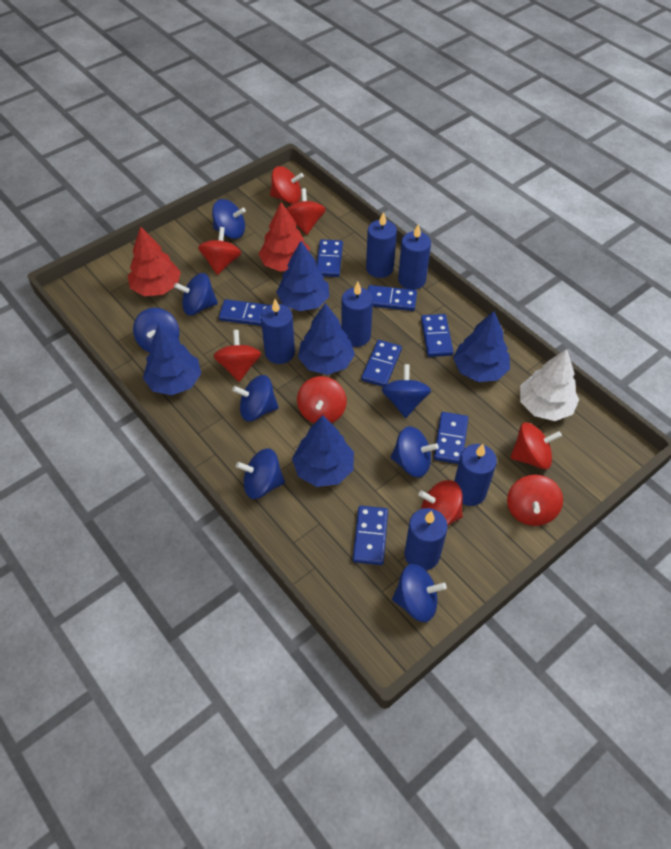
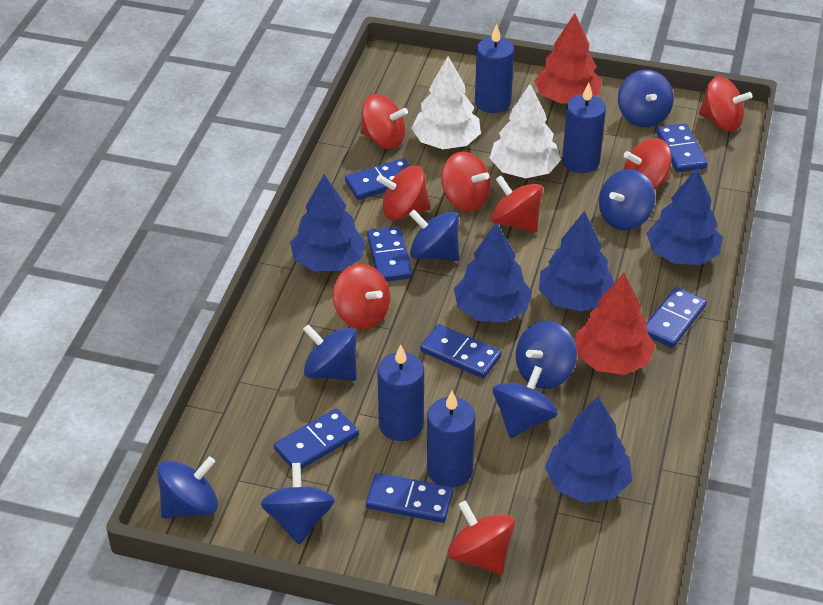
blue candle: 6 -> 4
white tree: 1 -> 2

